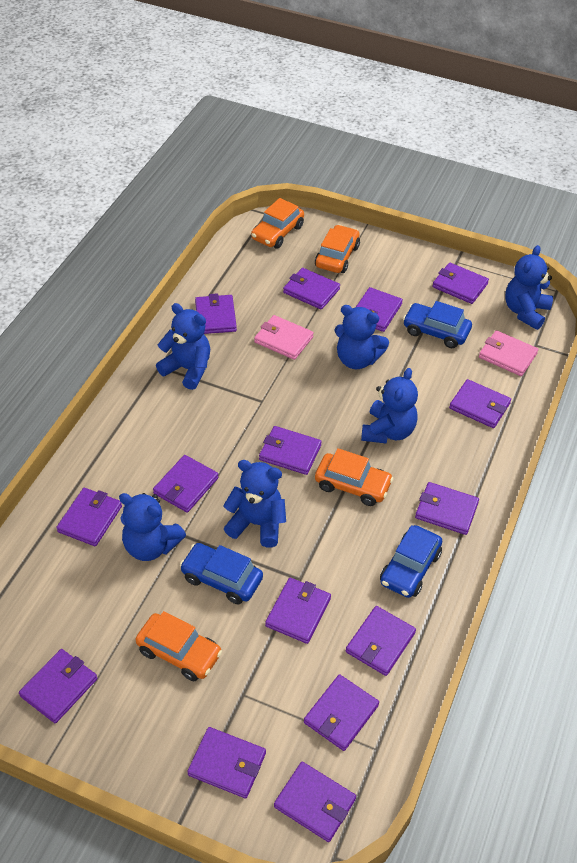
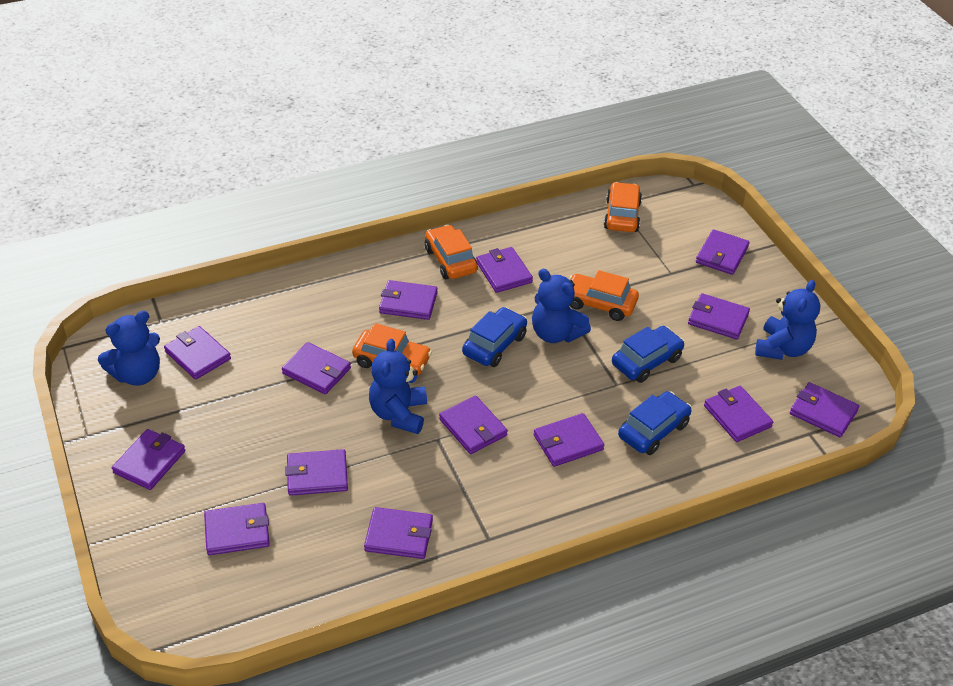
blue teddy bear: 6 -> 4
pink wallet: 2 -> 0
purple wallet: 15 -> 14

